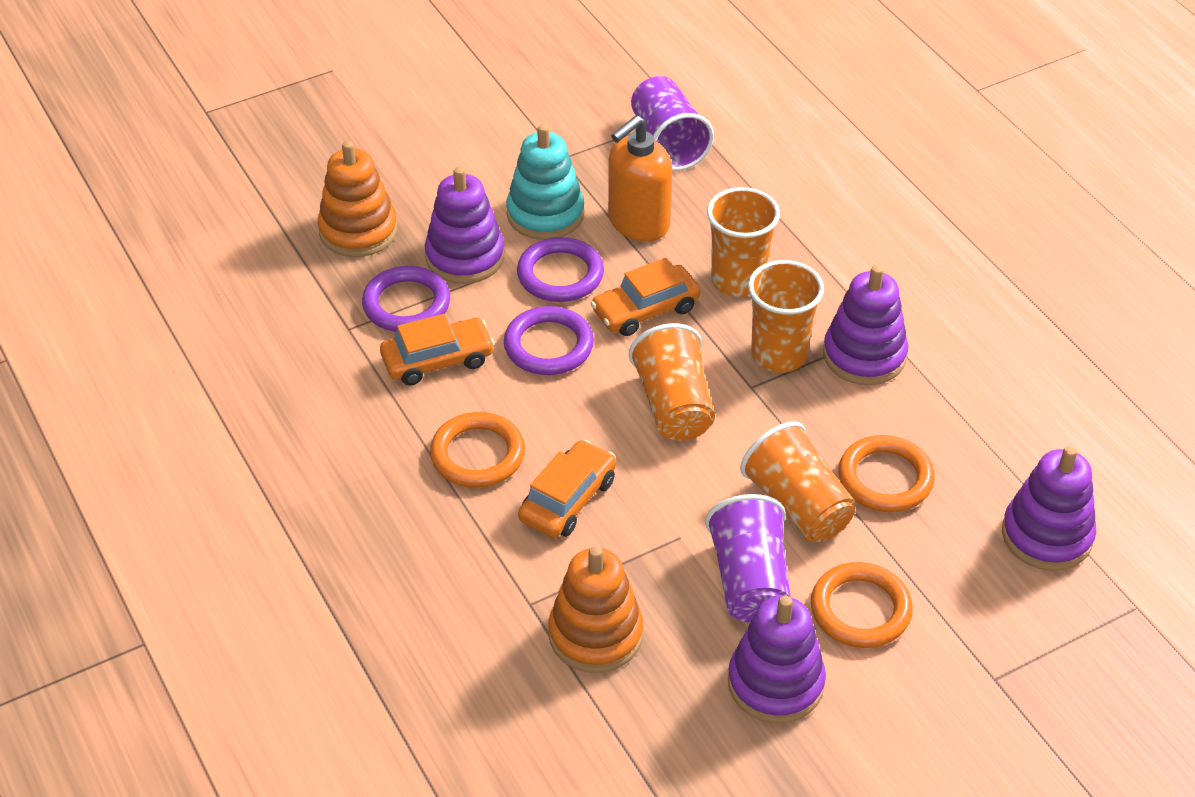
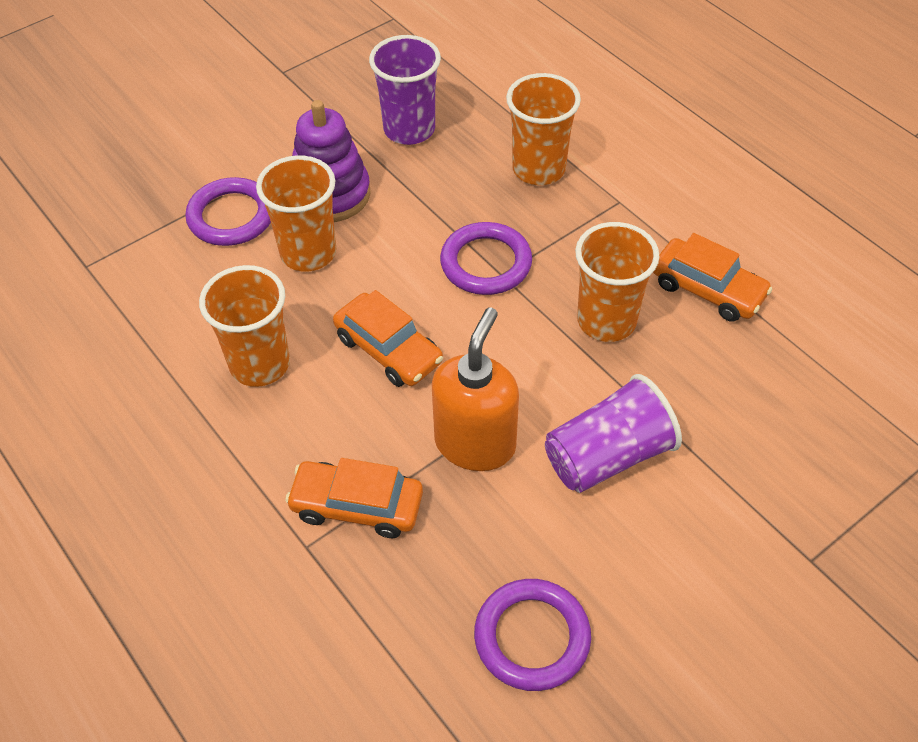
orange ring: 3 -> 0
orange stacking toy: 2 -> 0
purple stacking toy: 4 -> 1
turquoise stacking toy: 1 -> 0

